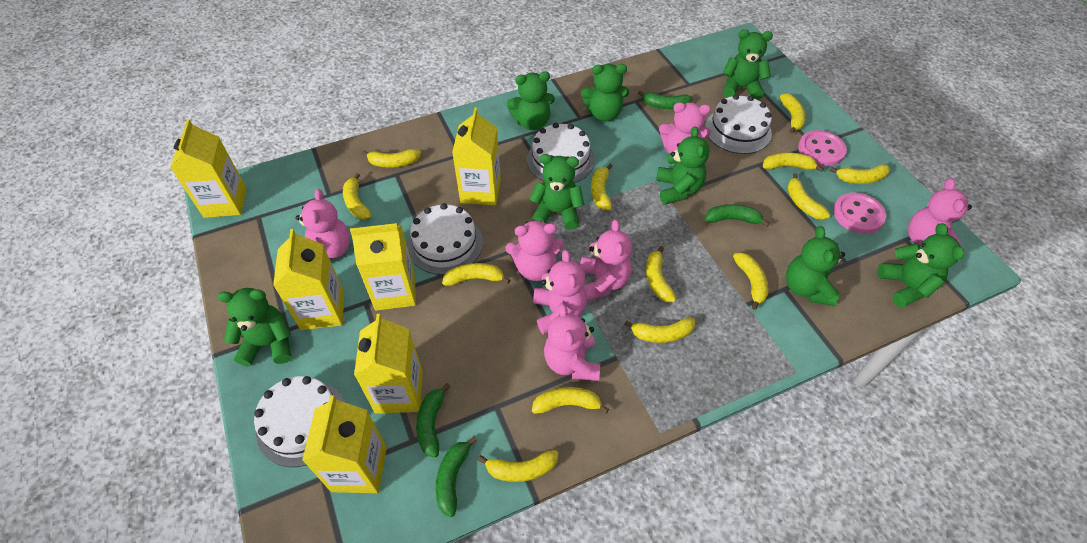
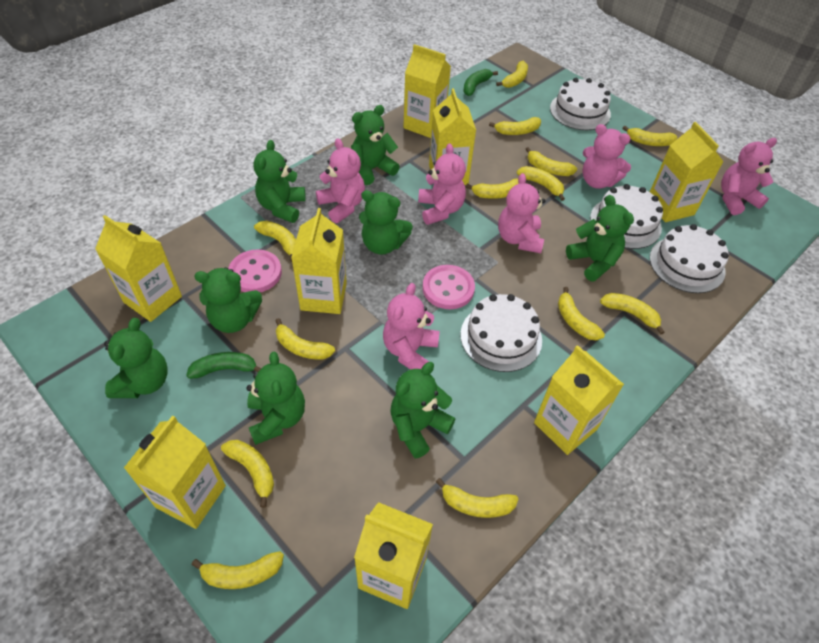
green banana: 4 -> 2
pink teddy bear: 7 -> 6
yellow carton: 6 -> 8

